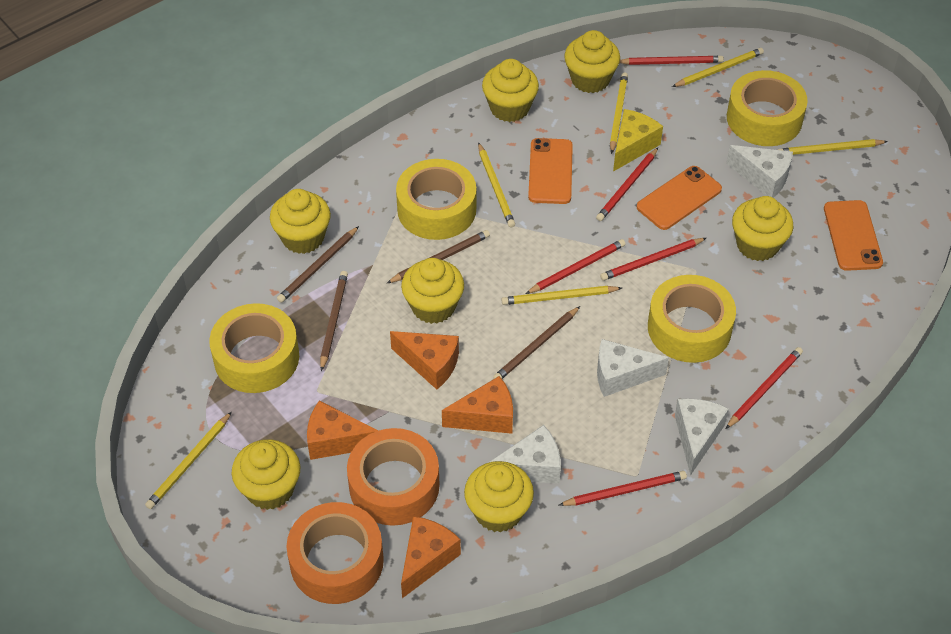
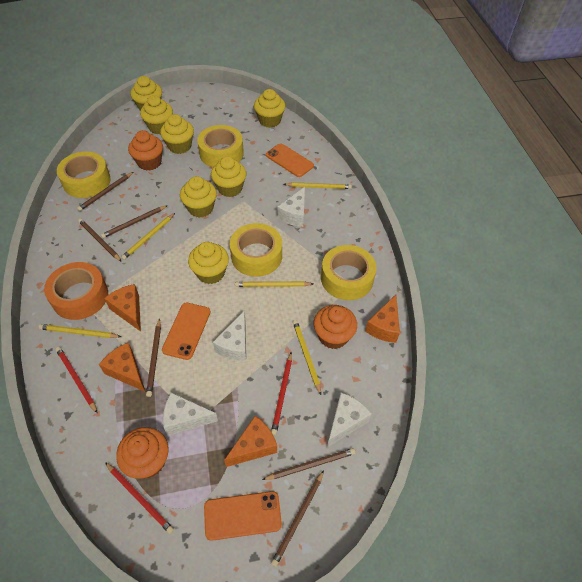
brown pencil: 4 -> 6
orange cupcake: 0 -> 3
orange tape: 2 -> 1
red pencil: 6 -> 3
yellow cheese: 1 -> 0
yellow pencil: 6 -> 5

